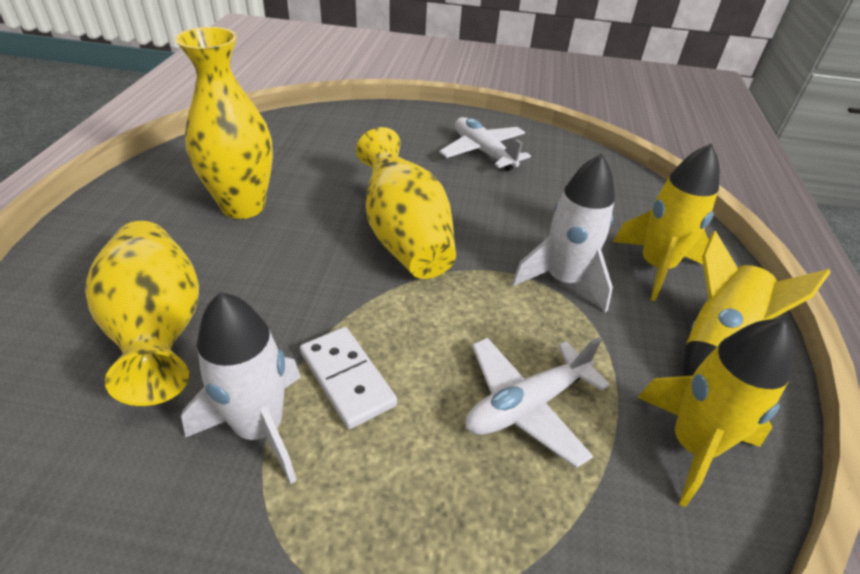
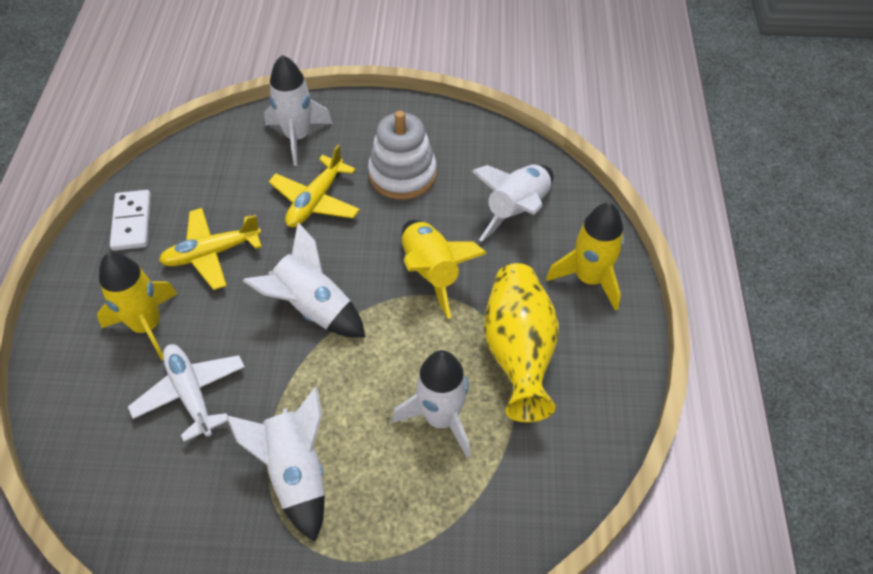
white plane: 2 -> 1
white rocket: 2 -> 5
white stacking toy: 0 -> 1
yellow plane: 0 -> 2
yellow vase: 3 -> 1

